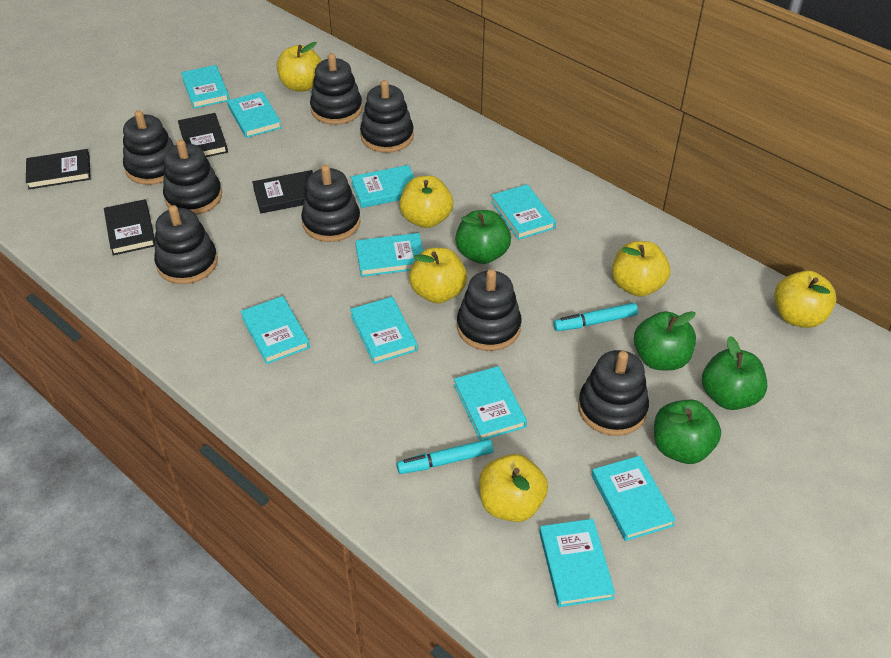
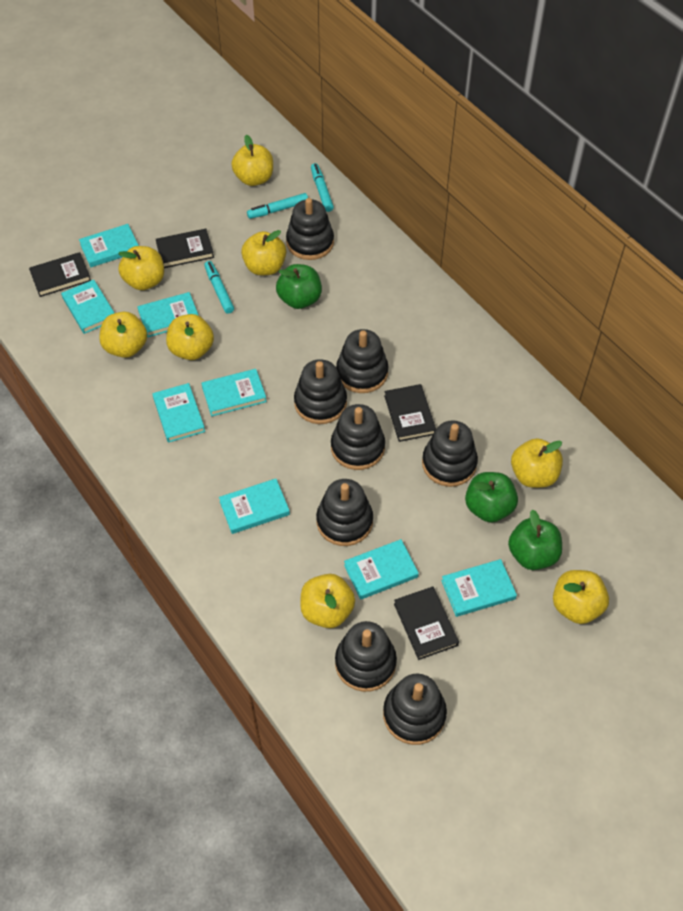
green apple: 4 -> 3
turquoise book: 10 -> 8
turquoise marker: 2 -> 3
yellow apple: 6 -> 8

